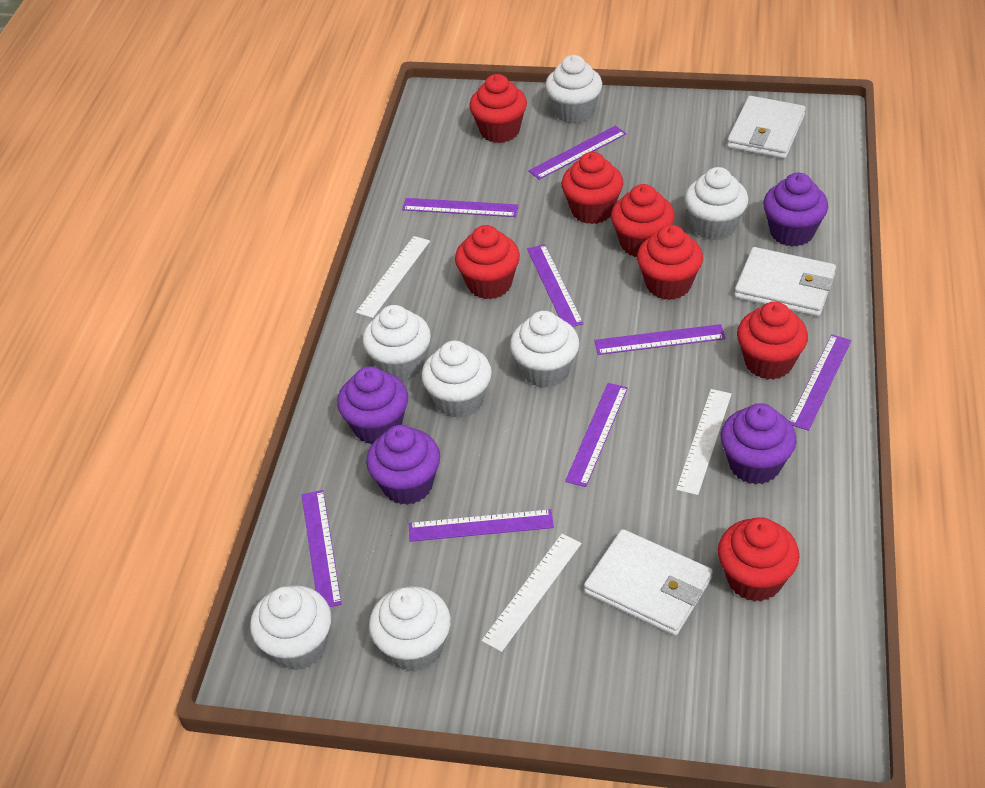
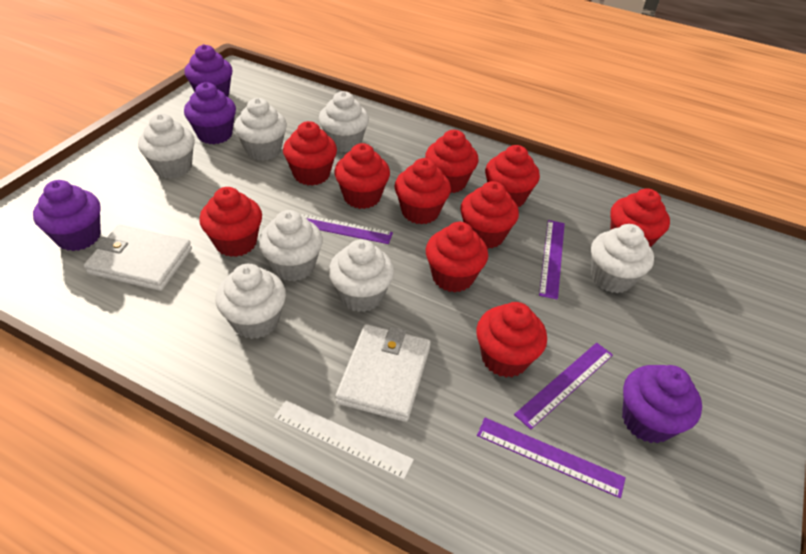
purple ruler: 8 -> 4
red cupcake: 7 -> 10
white ruler: 3 -> 1
white wallet: 3 -> 2

